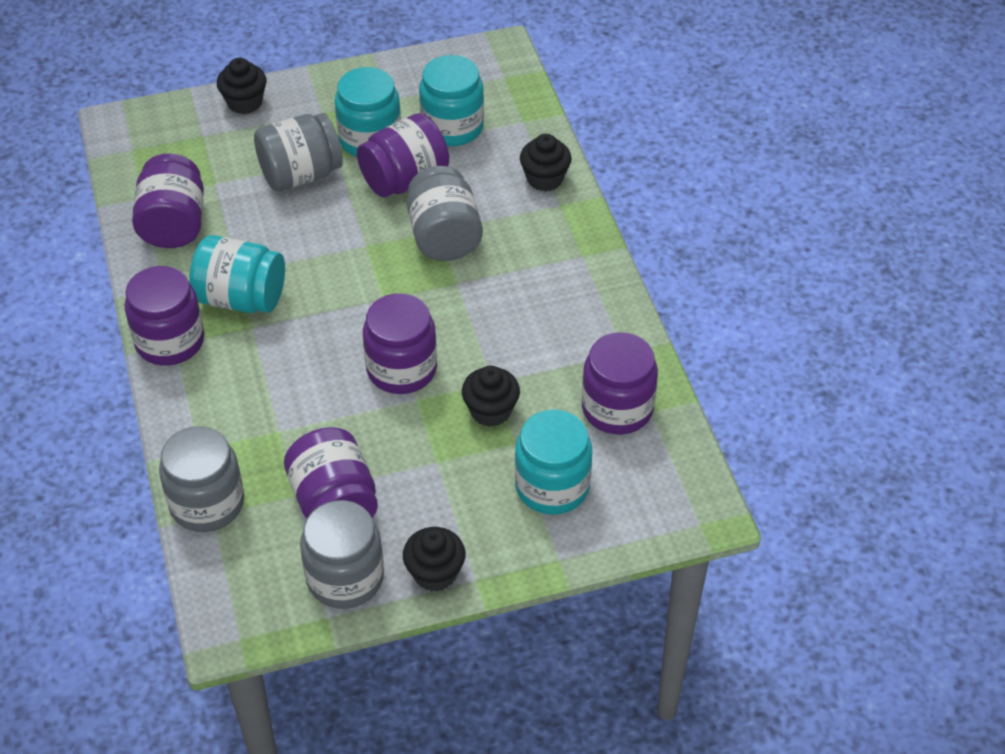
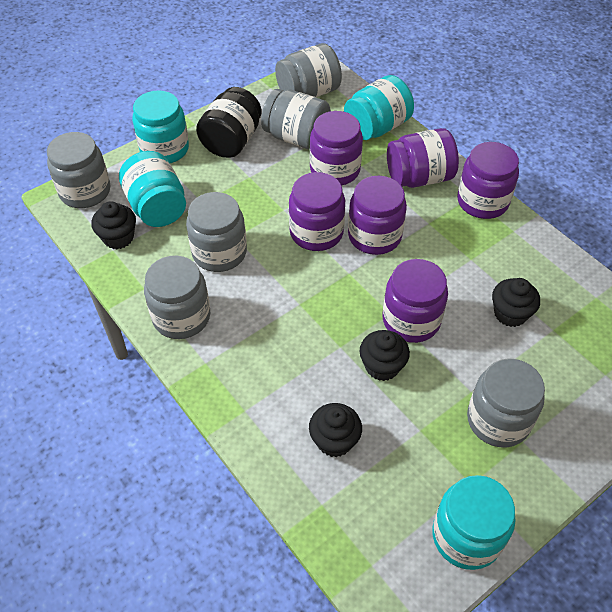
black jar: 0 -> 1
grey jar: 4 -> 6

